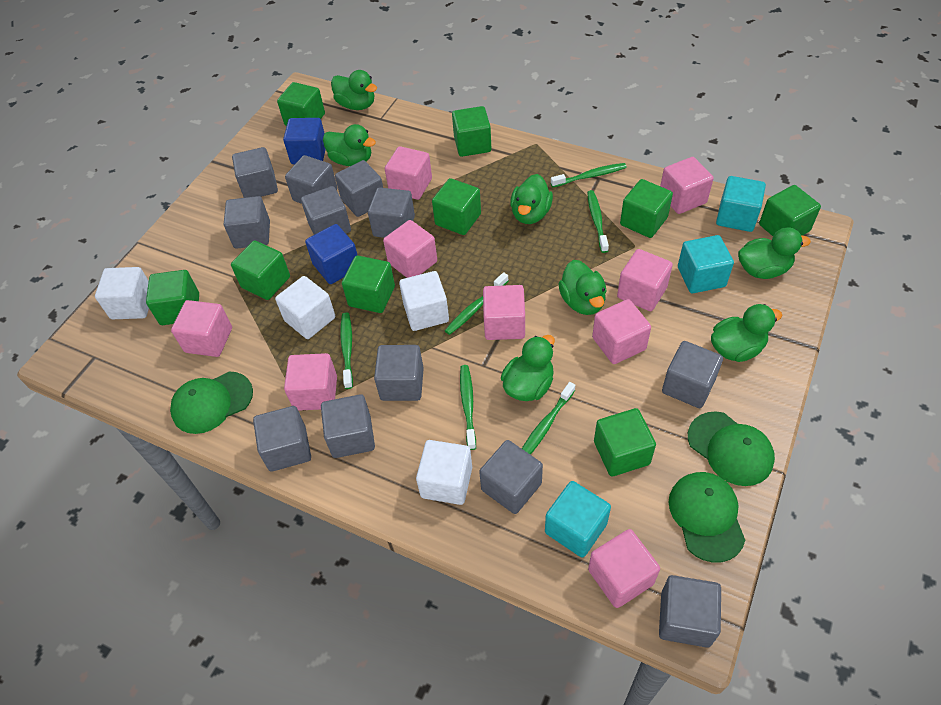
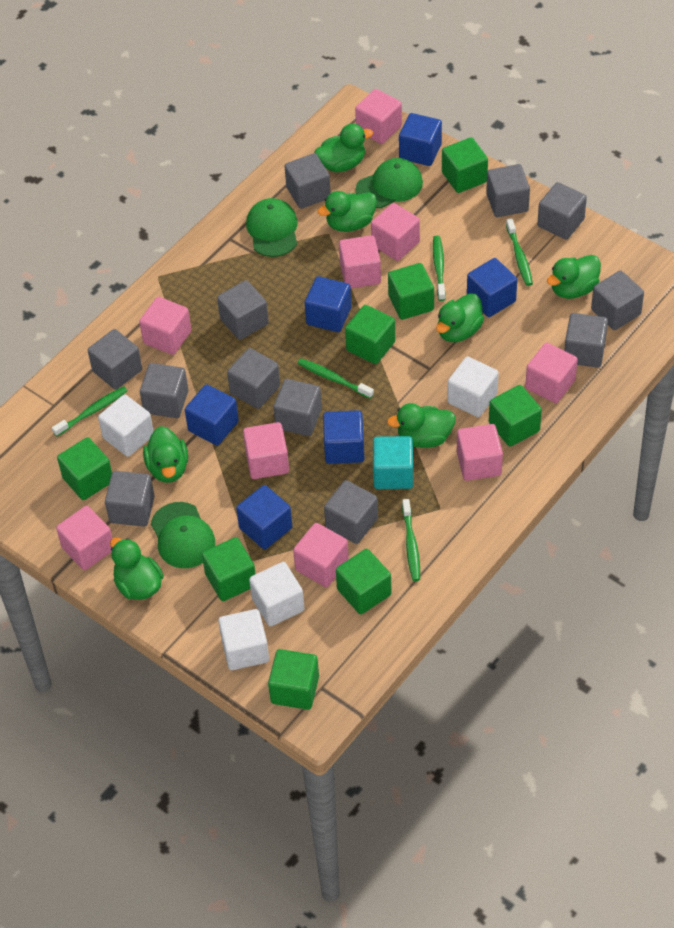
blue cube: 2 -> 6
green cube: 9 -> 8
green toothbrush: 6 -> 5
turquoise cube: 3 -> 1

